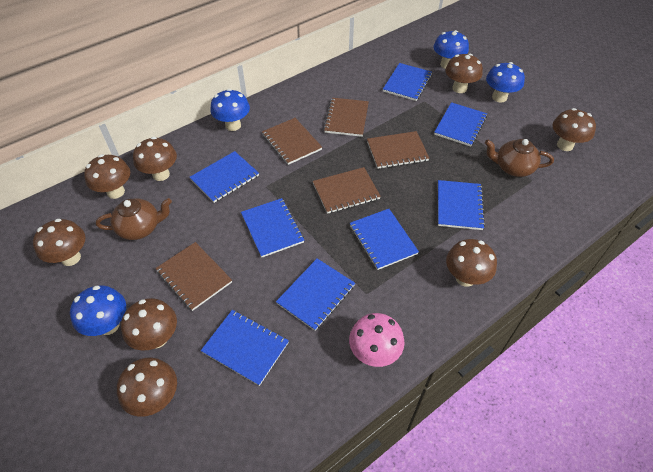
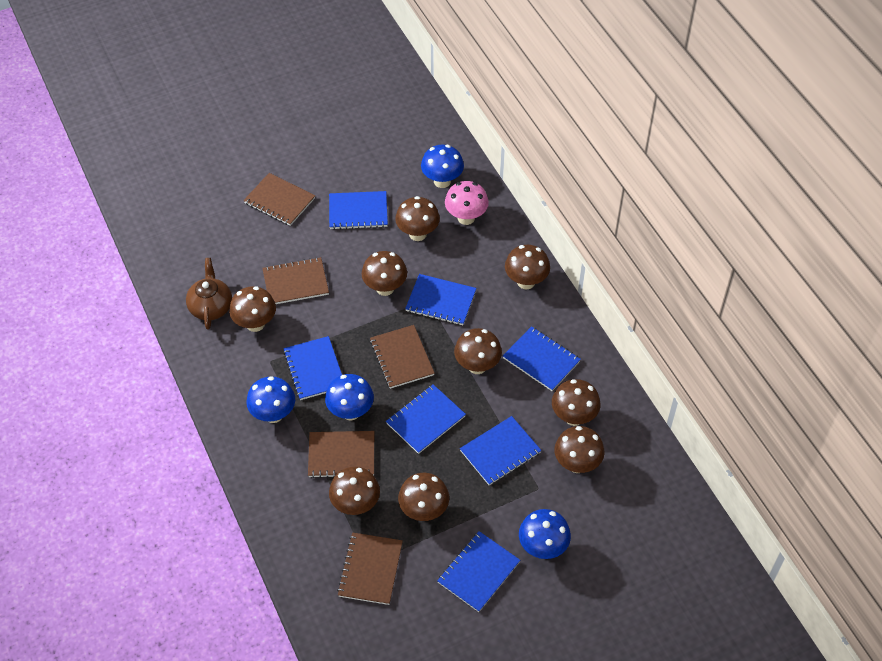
blue notebook: 8 -> 7
brown mushroom: 8 -> 9
brown teapot: 2 -> 1

